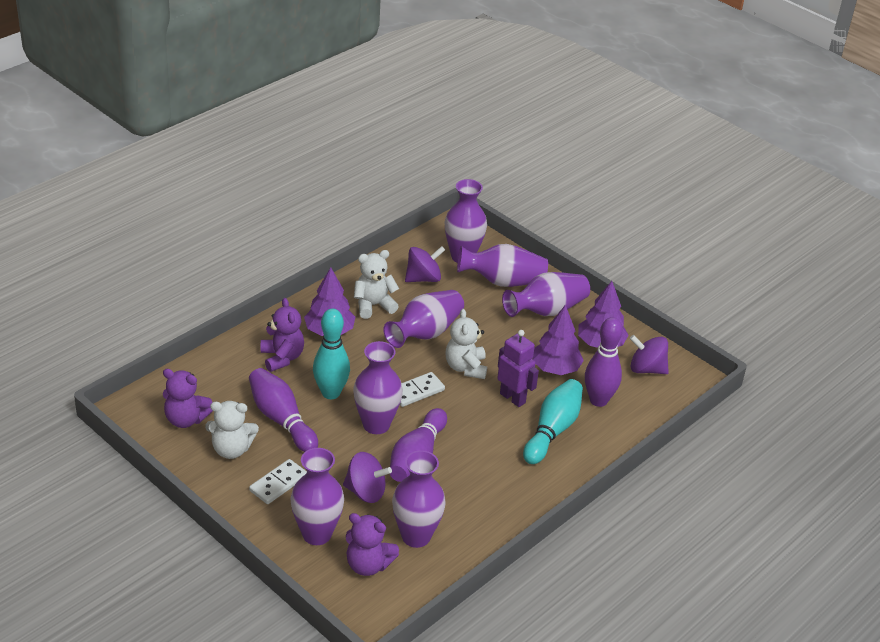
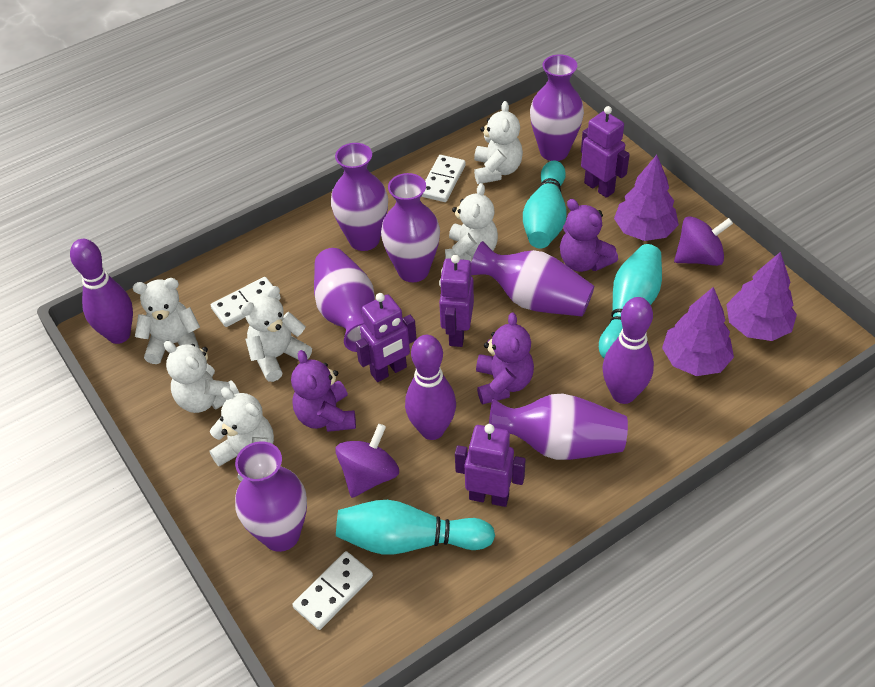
purple robot: 1 -> 4
purple spinning top: 3 -> 2
turquoise bowling pin: 2 -> 3
white domino: 2 -> 3
white teddy bear: 3 -> 6

